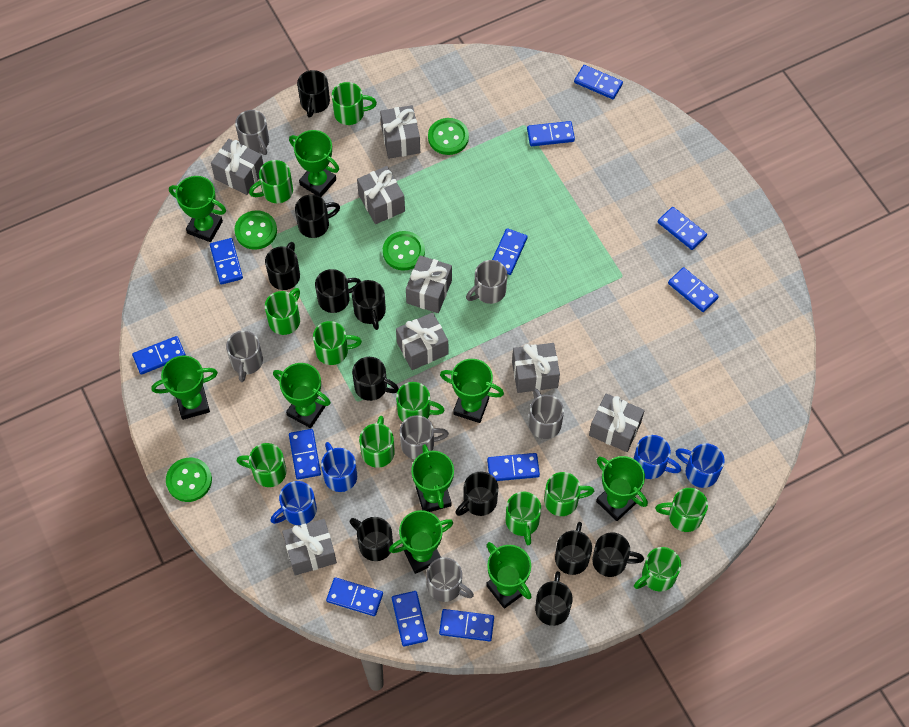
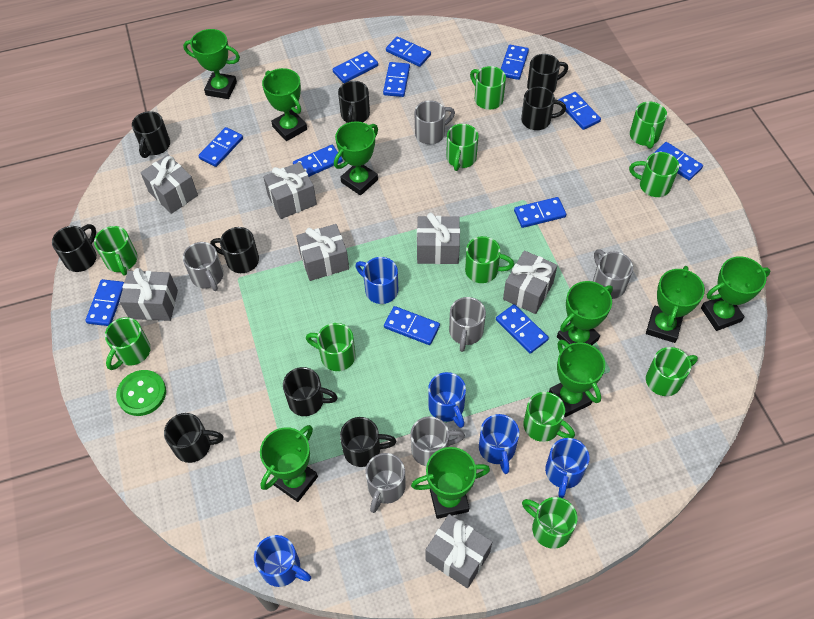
black mug: 11 -> 9
blue mug: 4 -> 5
green button: 4 -> 1
grey gift: 8 -> 7

